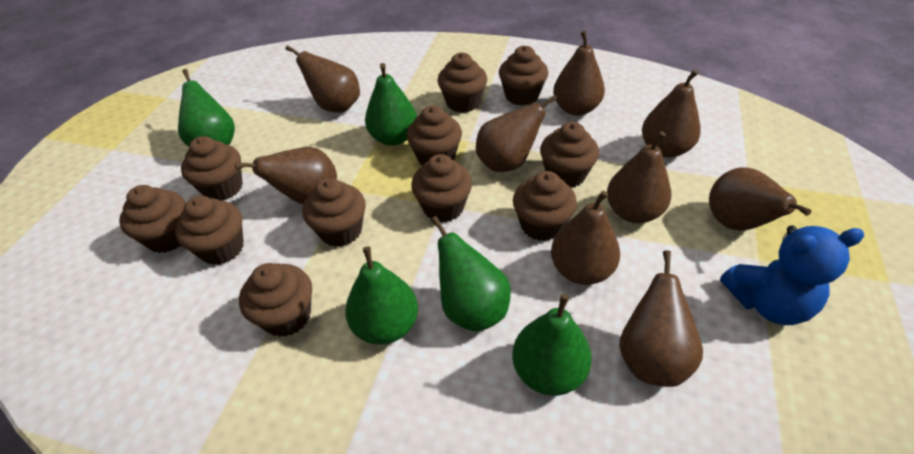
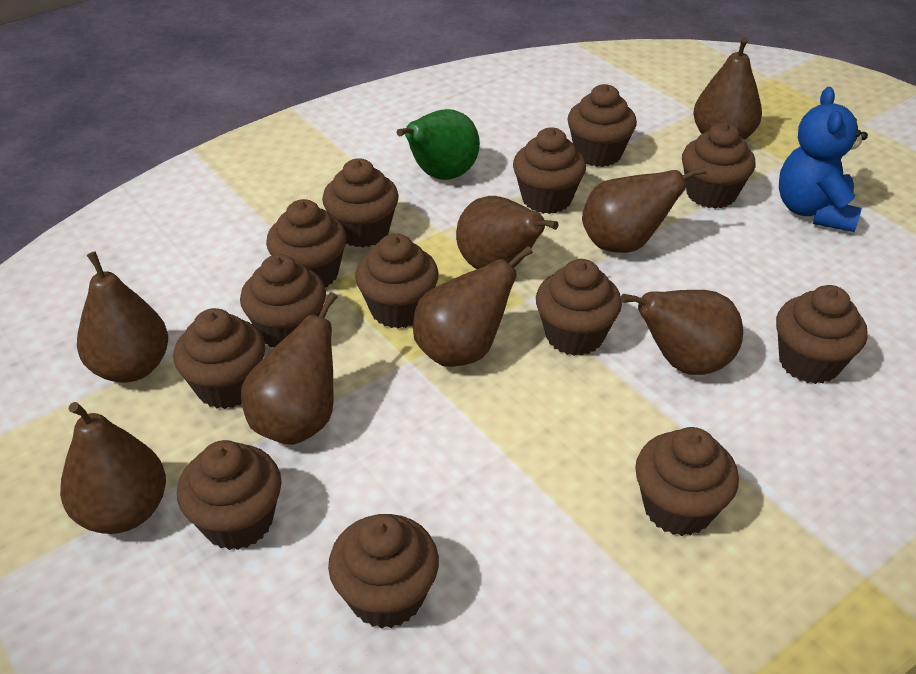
brown cupcake: 11 -> 13
brown pear: 9 -> 8
green pear: 5 -> 1

